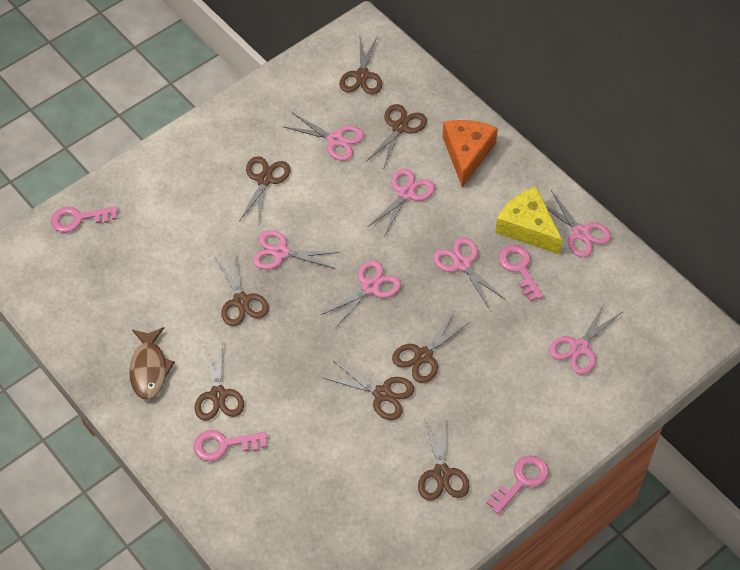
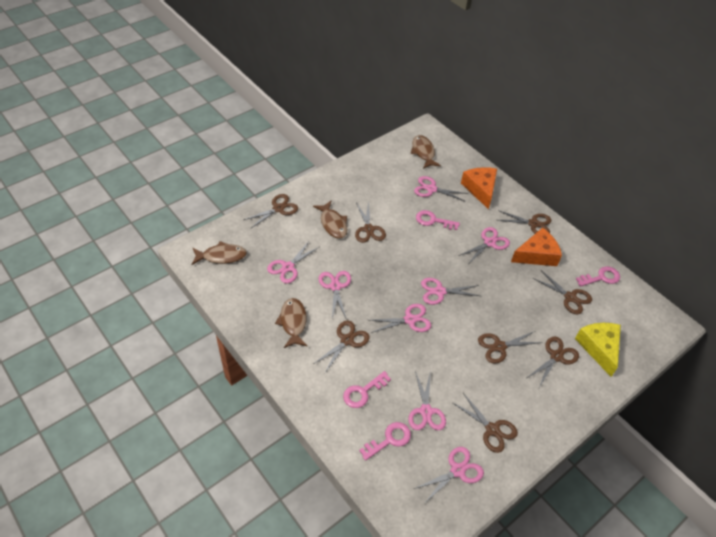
brown fish: 1 -> 4
orange cheese: 1 -> 2
pink scissors: 7 -> 8

